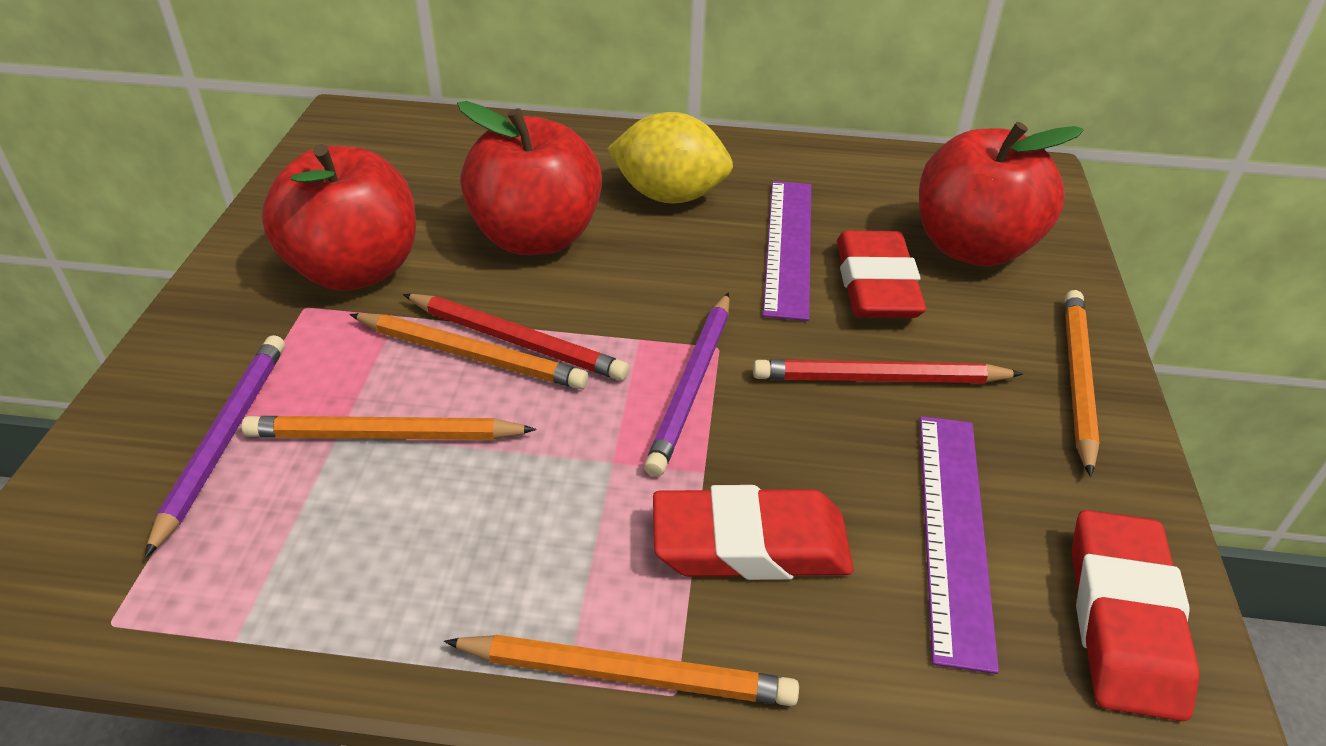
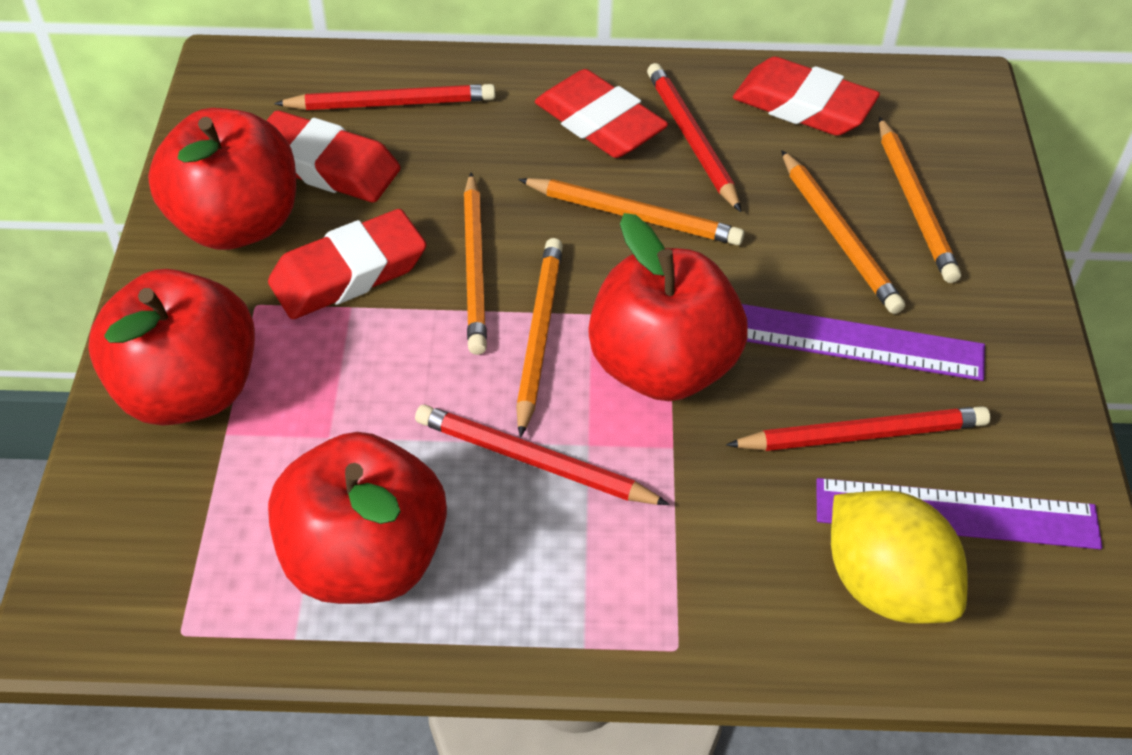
orange pencil: 4 -> 5
purple pencil: 2 -> 0
red apple: 3 -> 4
red eraser: 3 -> 4
red pencil: 2 -> 4

